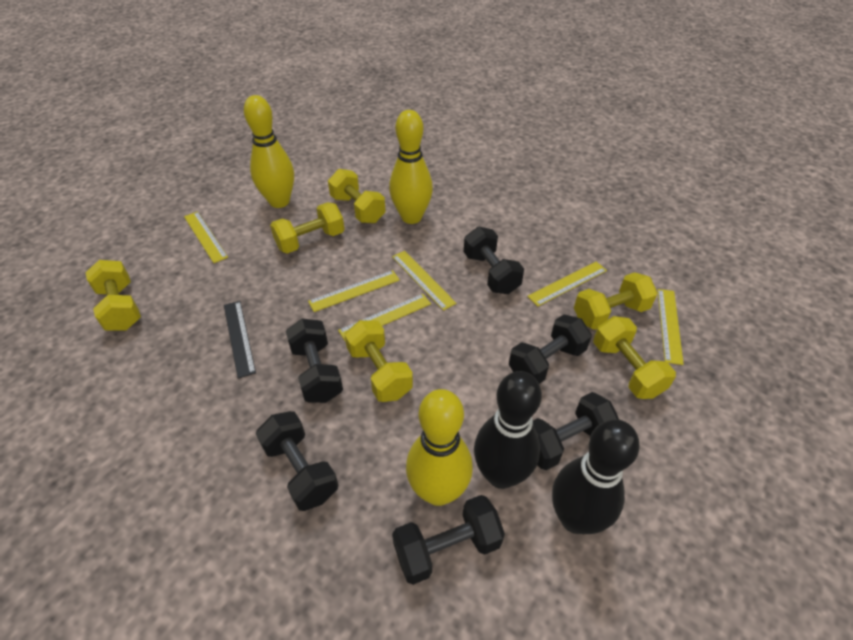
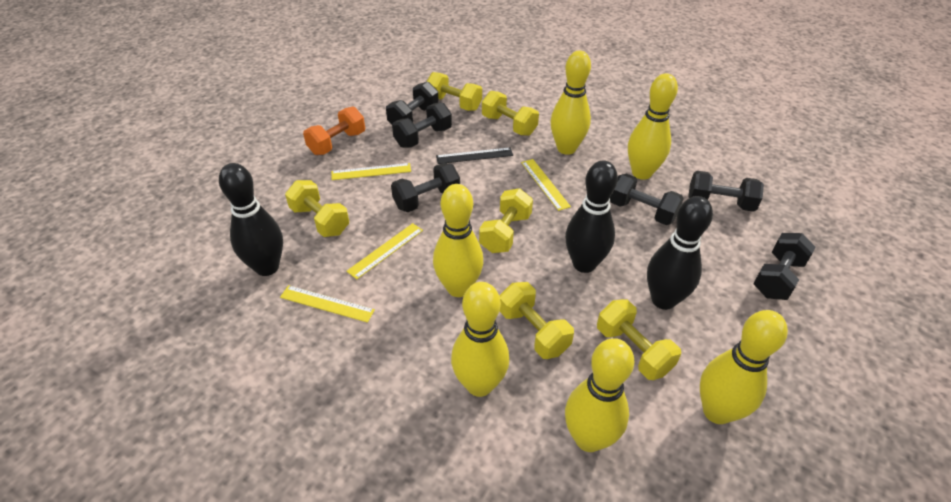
black bowling pin: 2 -> 3
orange dumbbell: 0 -> 1
yellow bowling pin: 3 -> 6
yellow ruler: 6 -> 4

